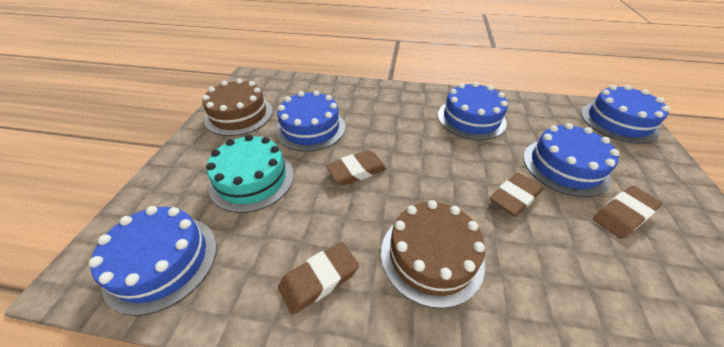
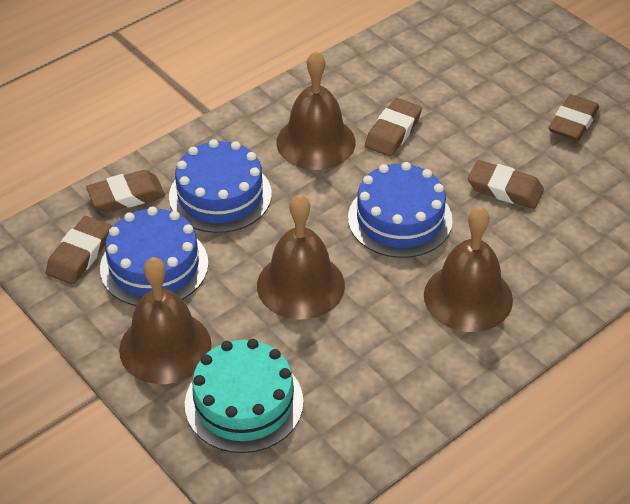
blue cake: 5 -> 3
brown bell: 0 -> 4
brown cake: 2 -> 0
brown eraser: 4 -> 5

